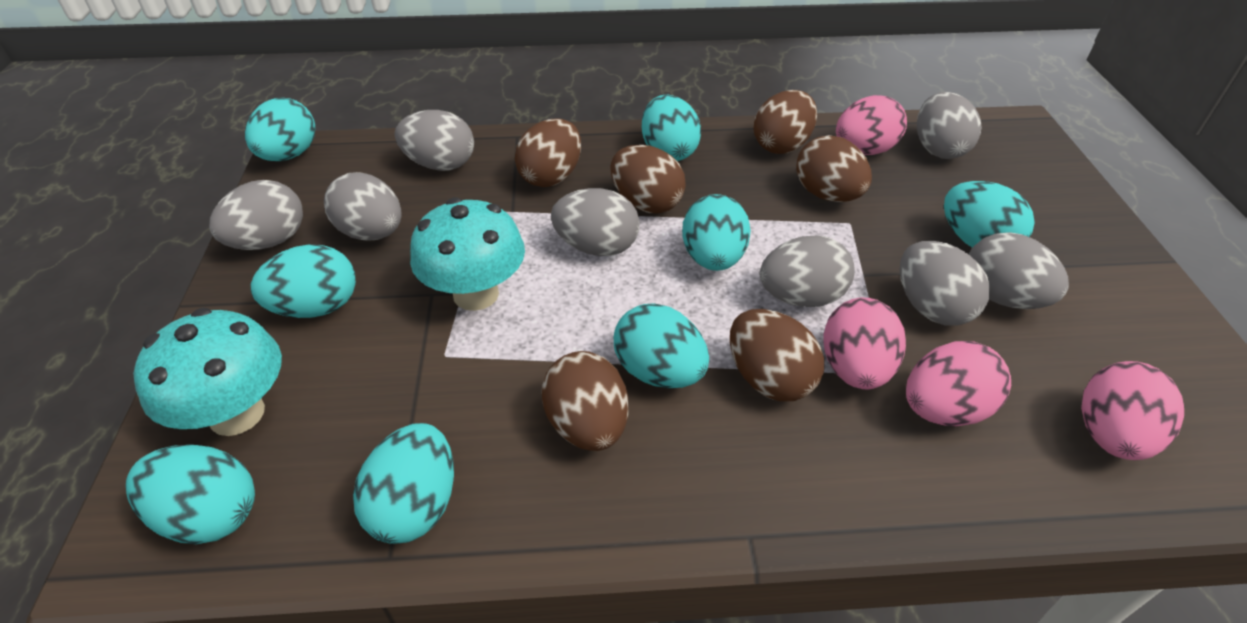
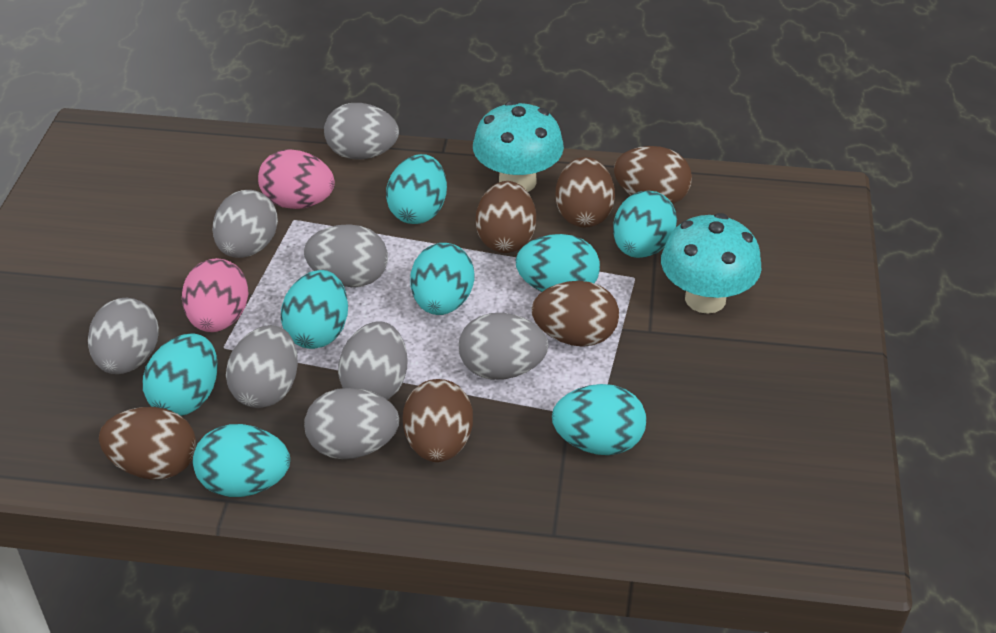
pink egg: 4 -> 2

